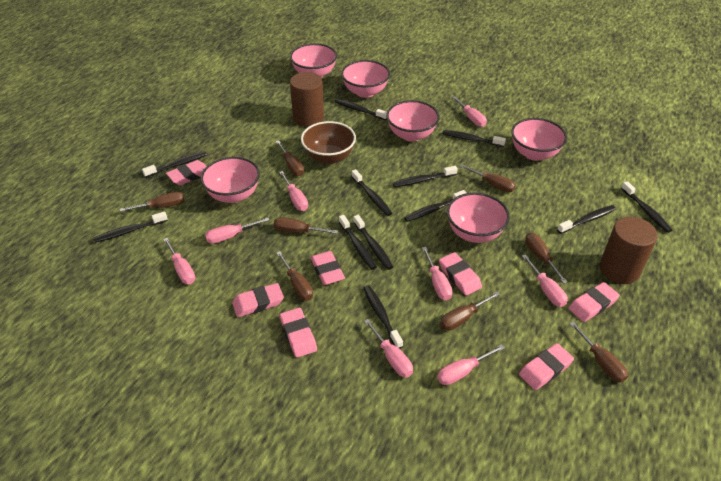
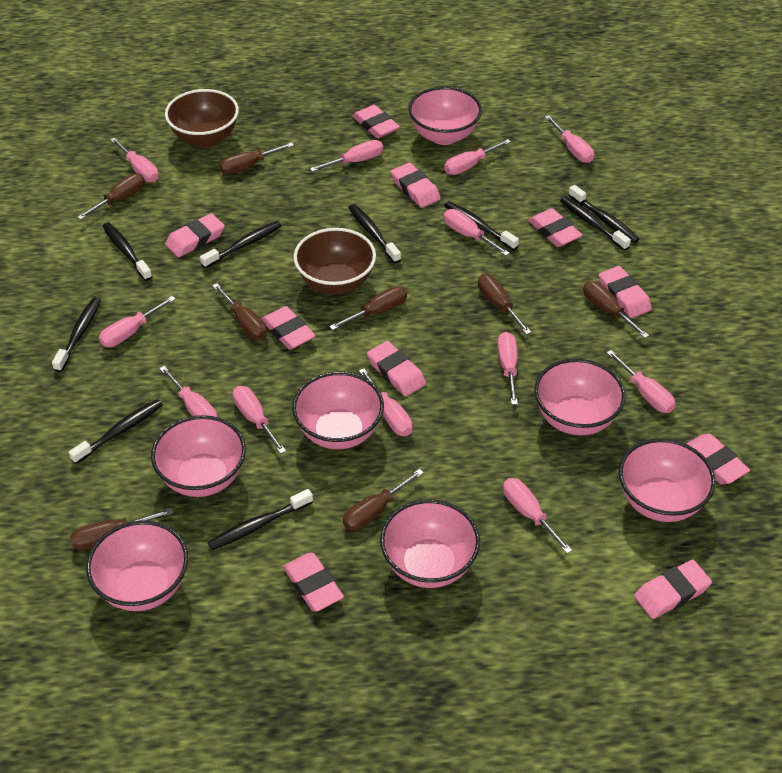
black toothbrush: 12 -> 9
brown bowl: 1 -> 2
brown cylinder: 2 -> 0
pink bowl: 6 -> 7
pink eraser: 7 -> 10
pink screwdriver: 8 -> 12

